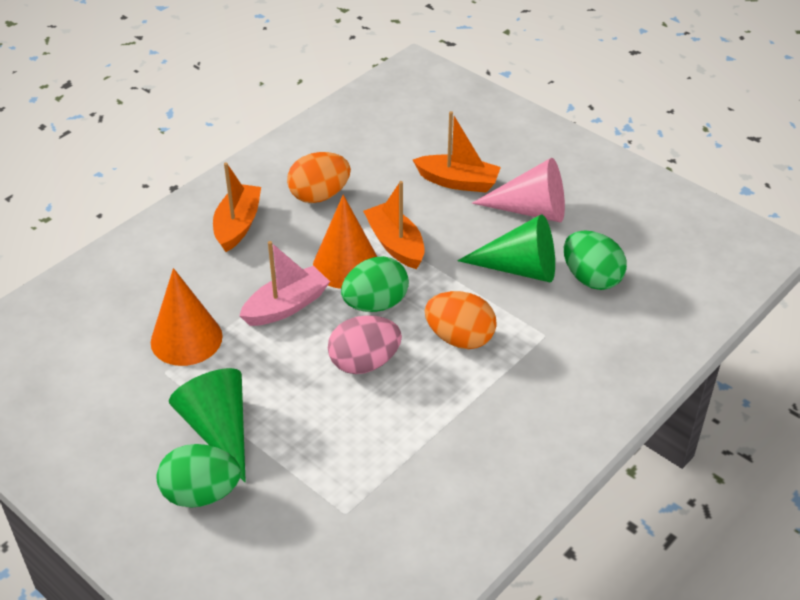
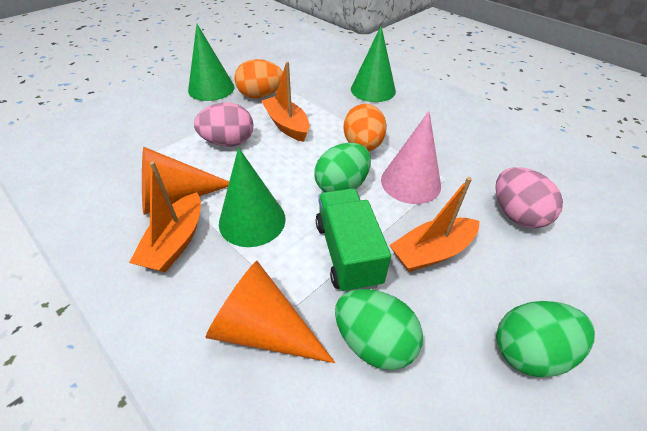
green cone: 2 -> 3
green truck: 0 -> 1
pink boat: 1 -> 0
pink egg: 1 -> 2

